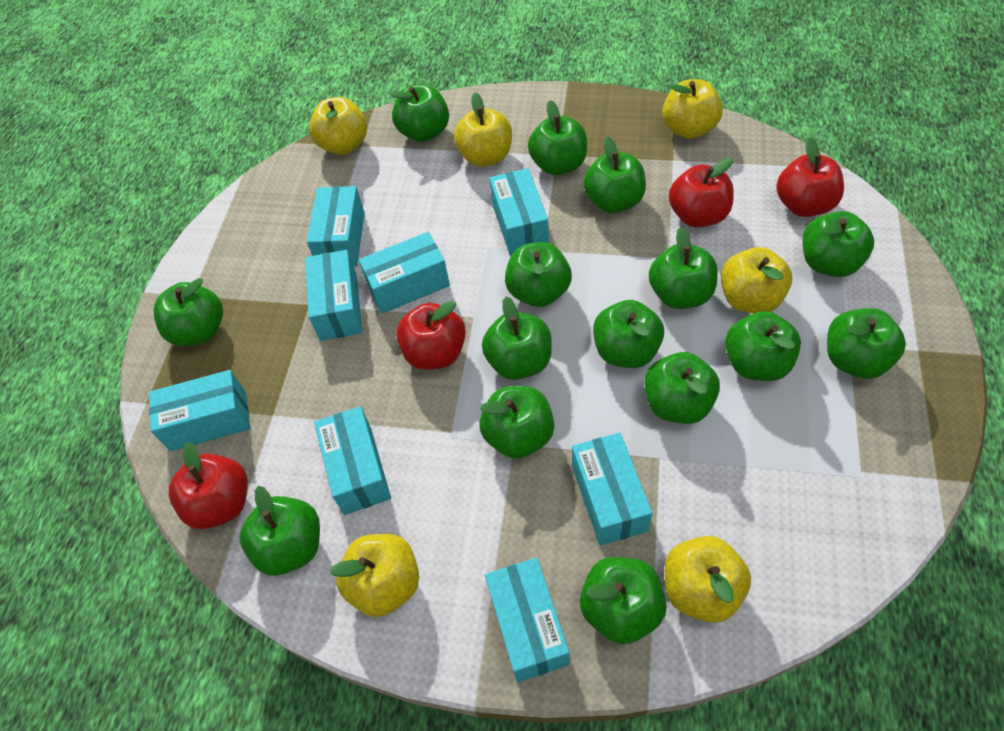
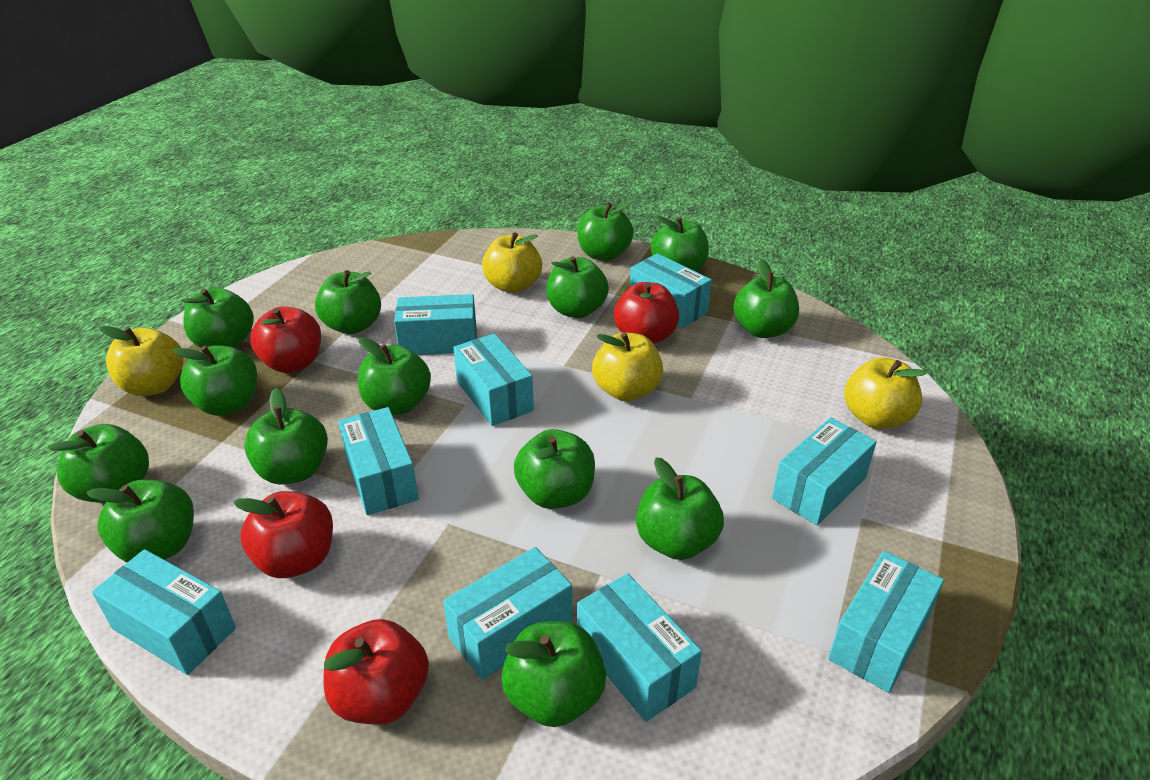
green apple: 15 -> 14
turquoise box: 8 -> 9
yellow apple: 6 -> 4

